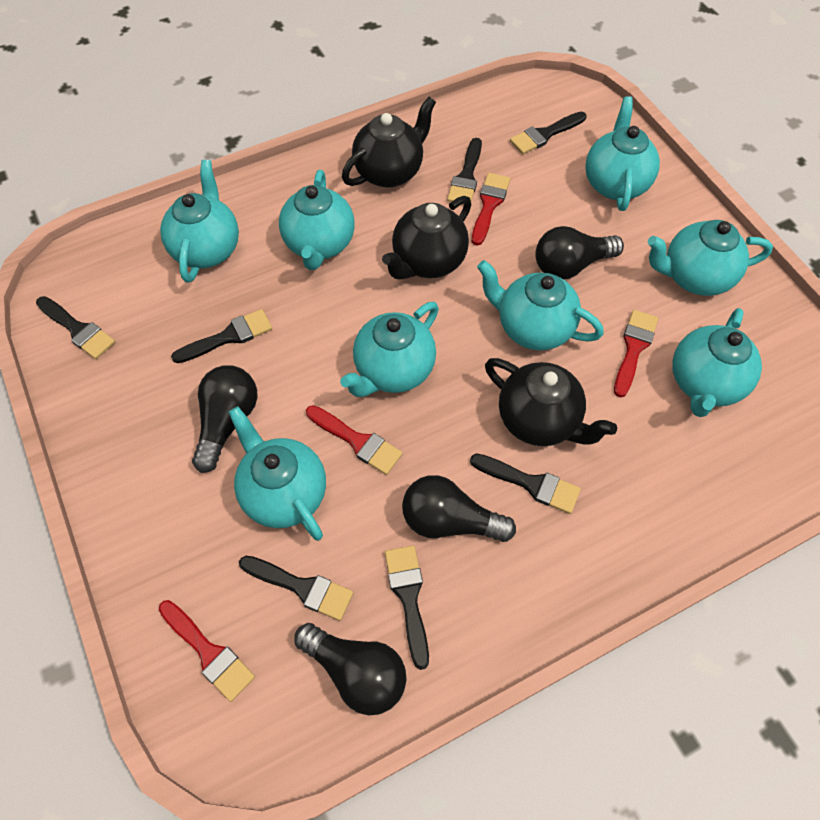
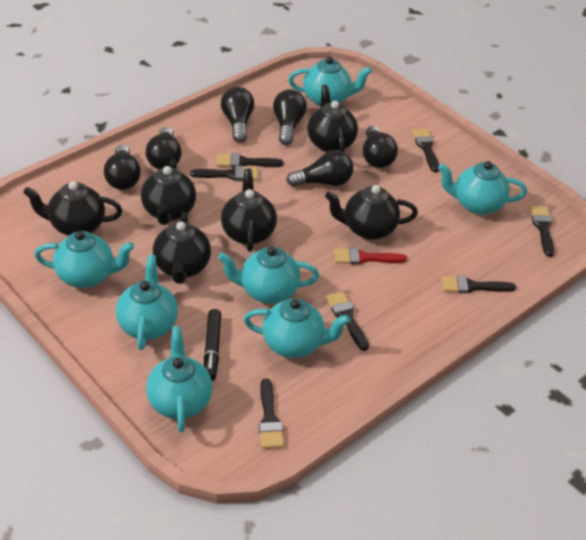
black light bulb: 4 -> 6
black marker: 0 -> 1
black teapot: 3 -> 6
red brush: 4 -> 1
turquoise teapot: 8 -> 7

